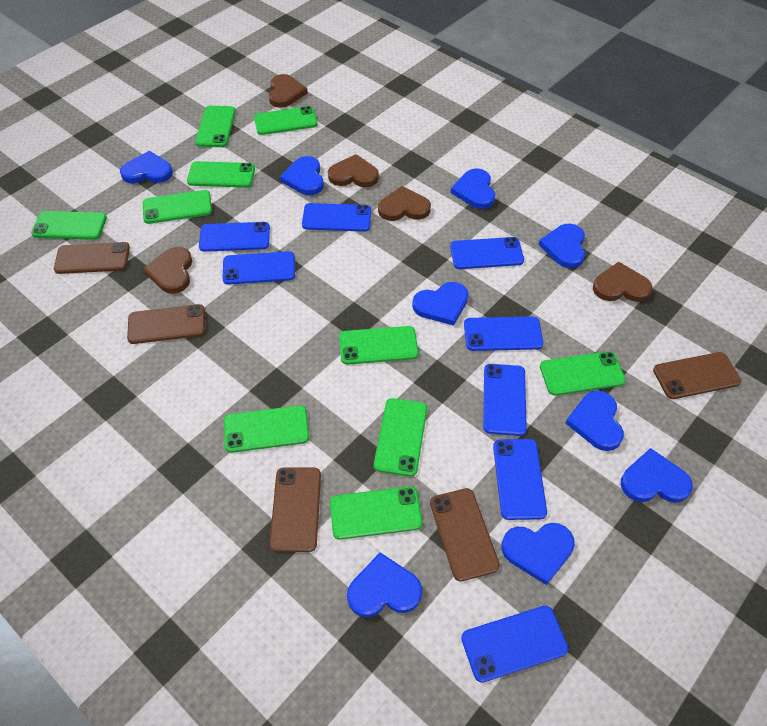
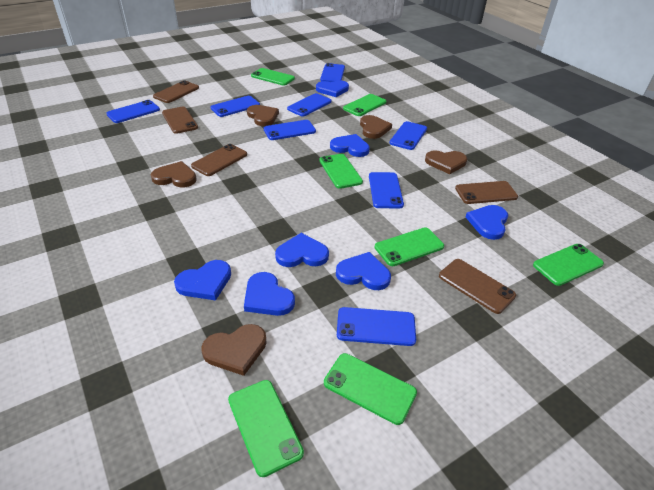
blue heart: 9 -> 7
green phone: 10 -> 7

